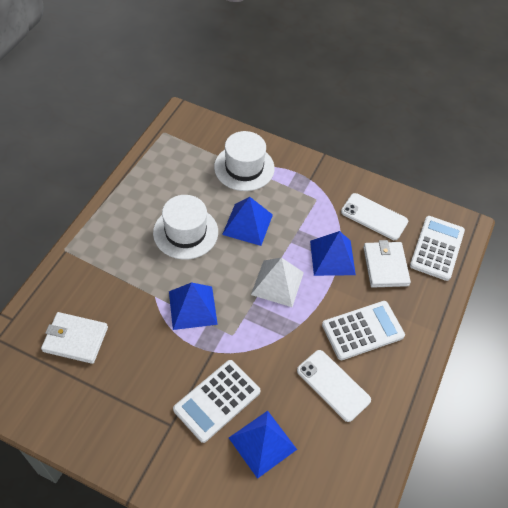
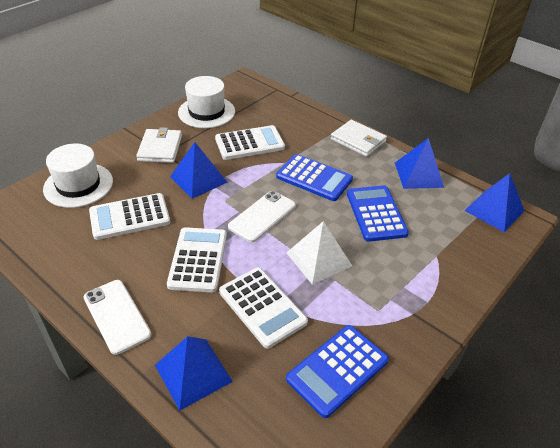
blue calculator: 0 -> 3
white calculator: 3 -> 4

